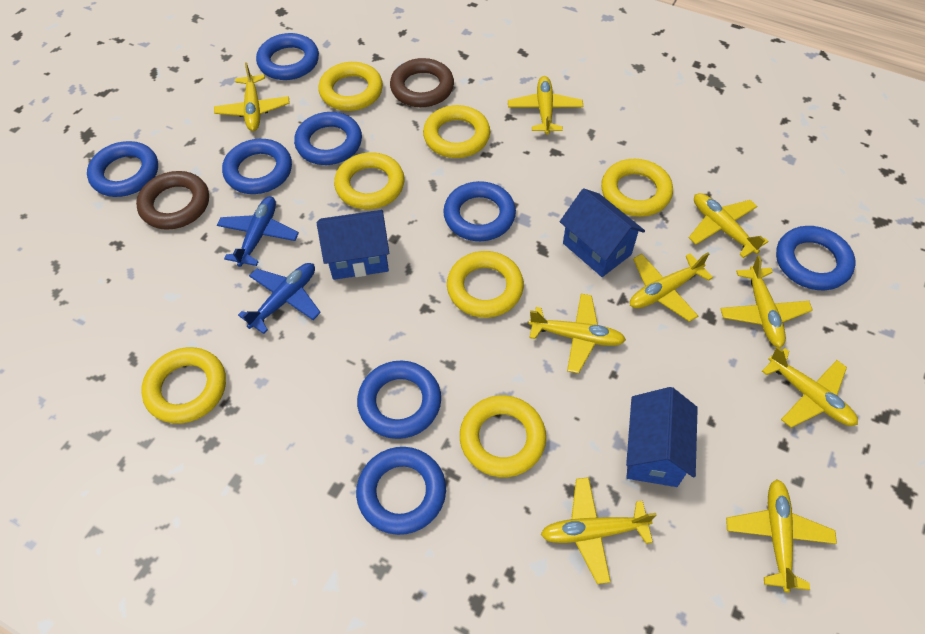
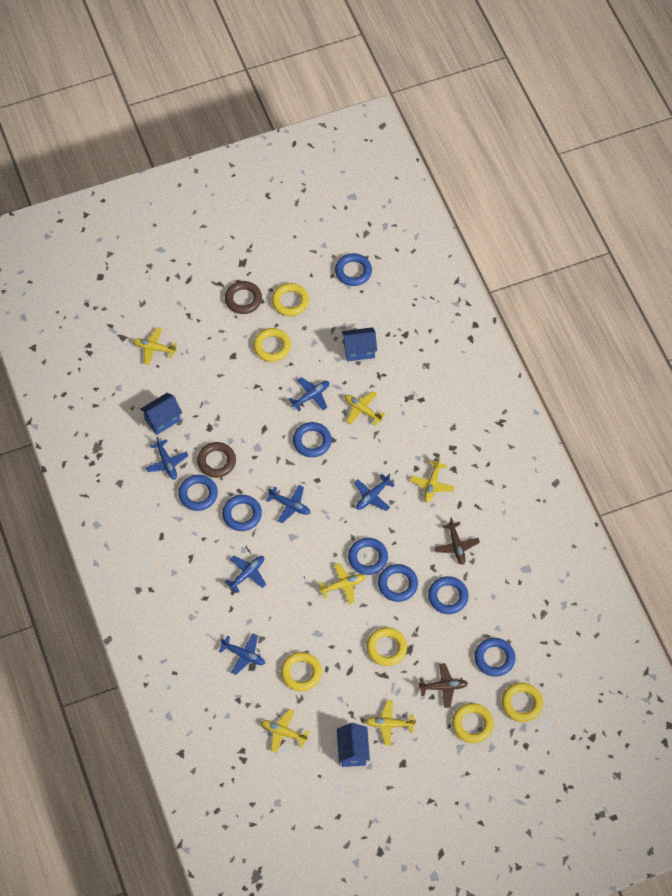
blue plane: 2 -> 6
brown plane: 0 -> 2
yellow plane: 9 -> 6
yellow ring: 7 -> 6

